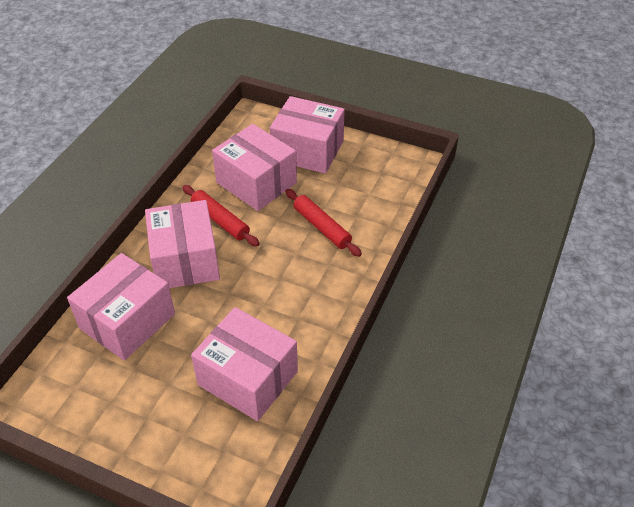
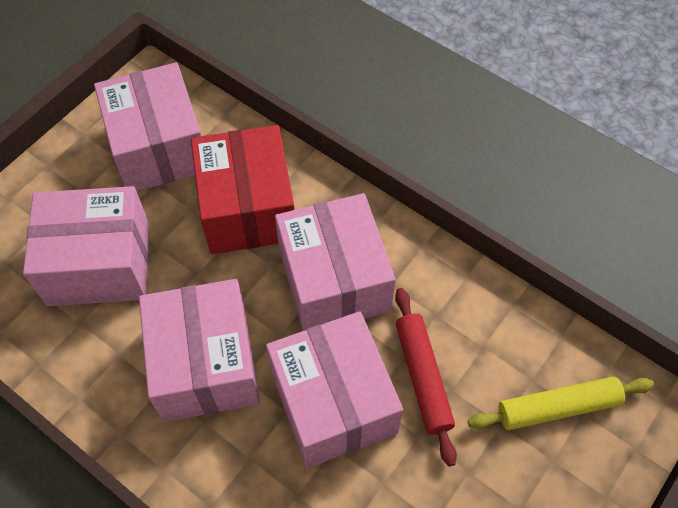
red box: 0 -> 1
red rolling pin: 2 -> 1
yellow rolling pin: 0 -> 1

